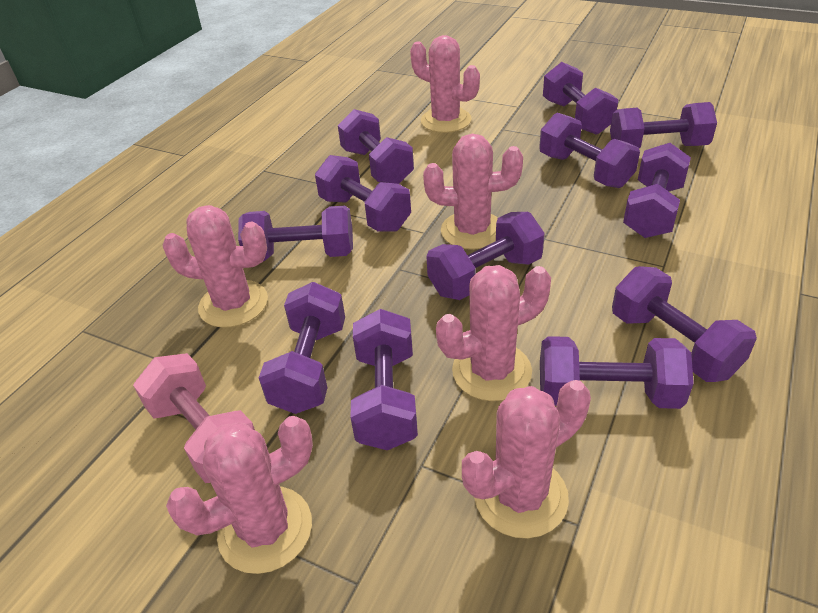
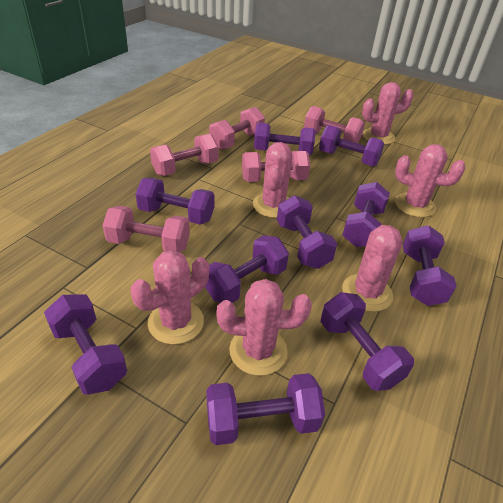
pink dumbbell: 1 -> 5
purple dumbbell: 12 -> 10

